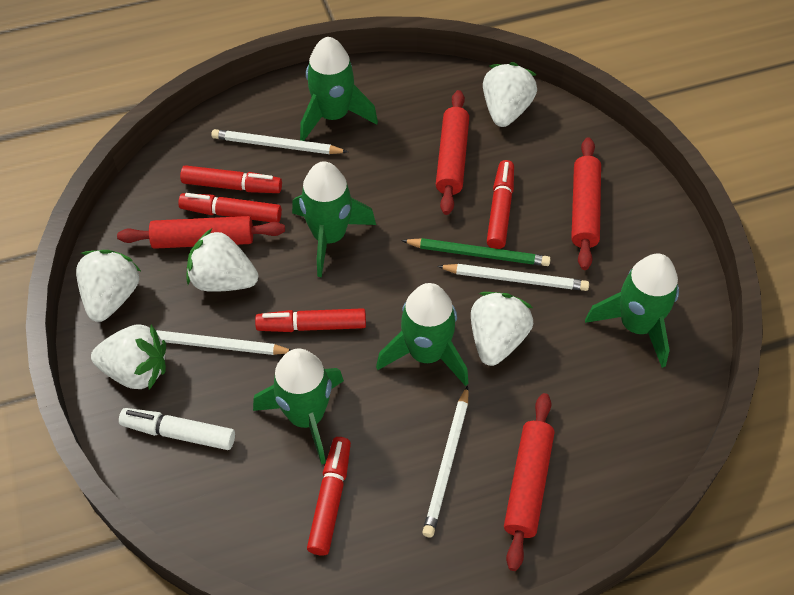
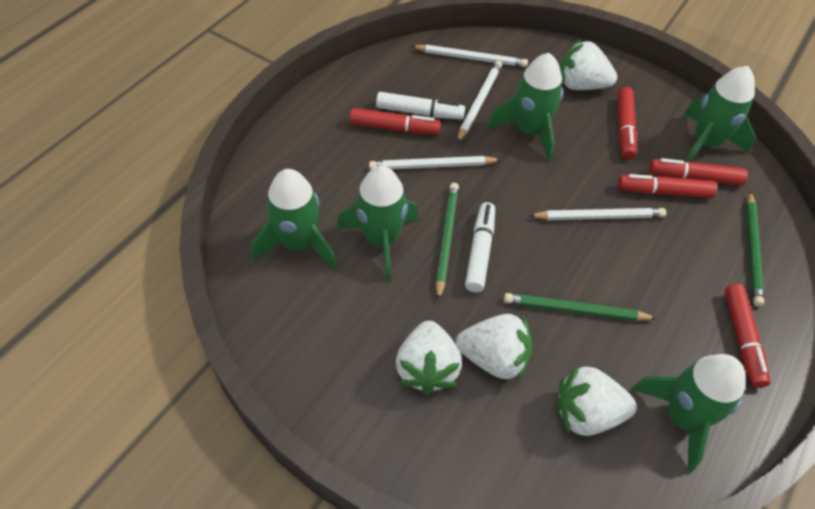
green pencil: 1 -> 3
red rolling pin: 4 -> 0
white marker: 1 -> 2
white strawberry: 5 -> 4

